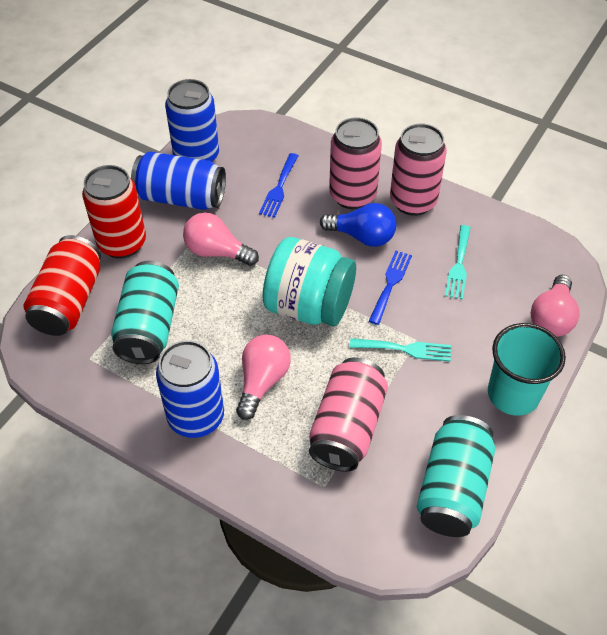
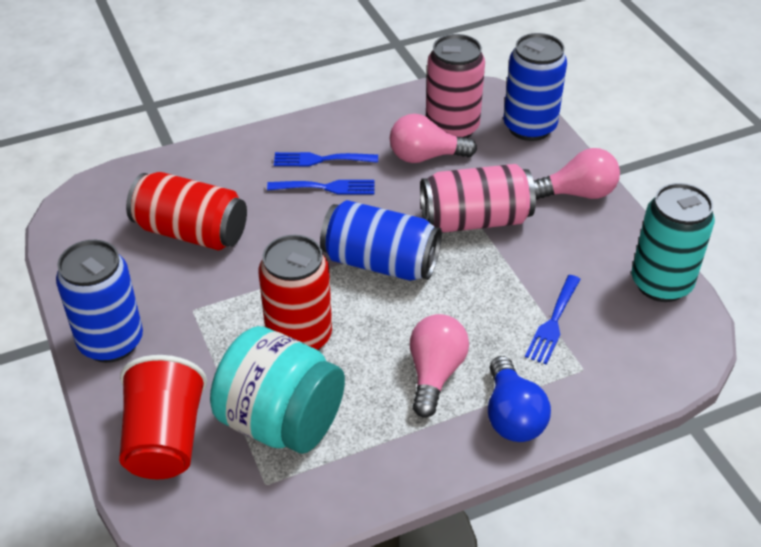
blue fork: 2 -> 3
pink can: 3 -> 2
red cup: 0 -> 1
turquoise can: 2 -> 1
turquoise cup: 1 -> 0
turquoise fork: 2 -> 0

